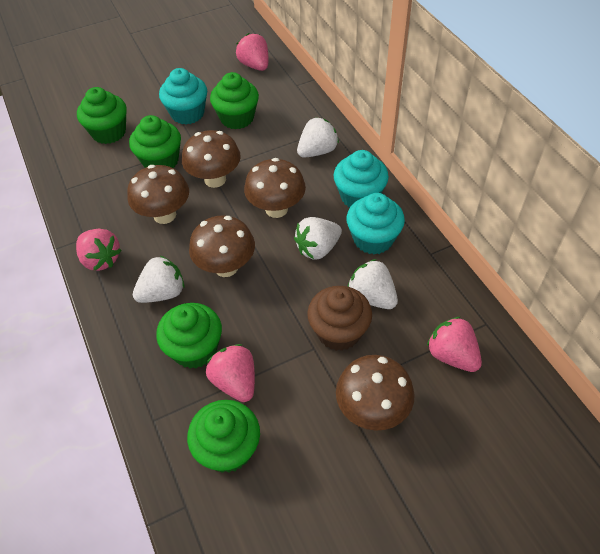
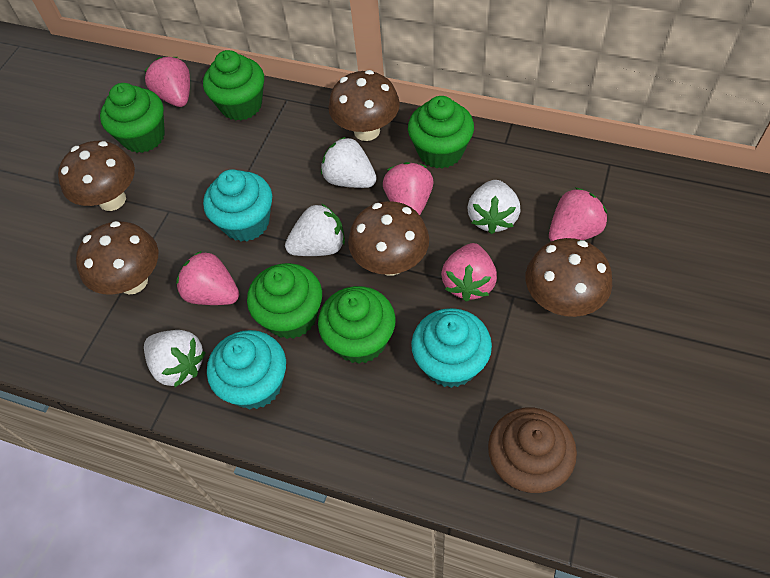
pink strawberry: 4 -> 5

